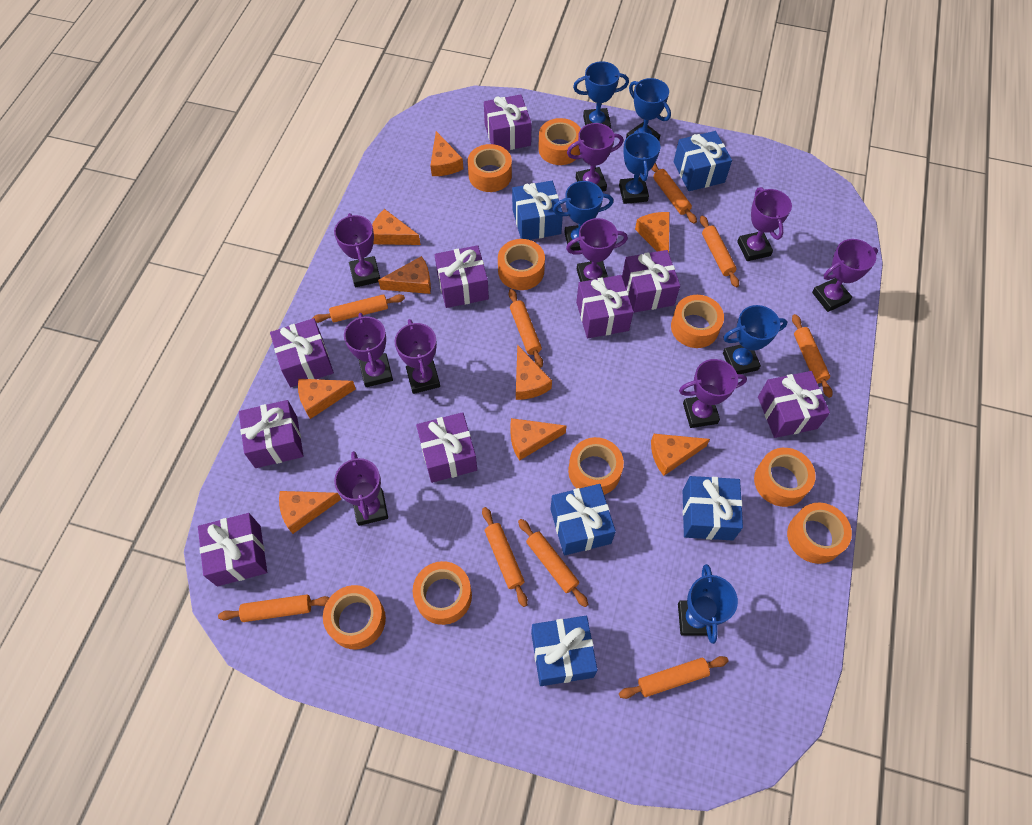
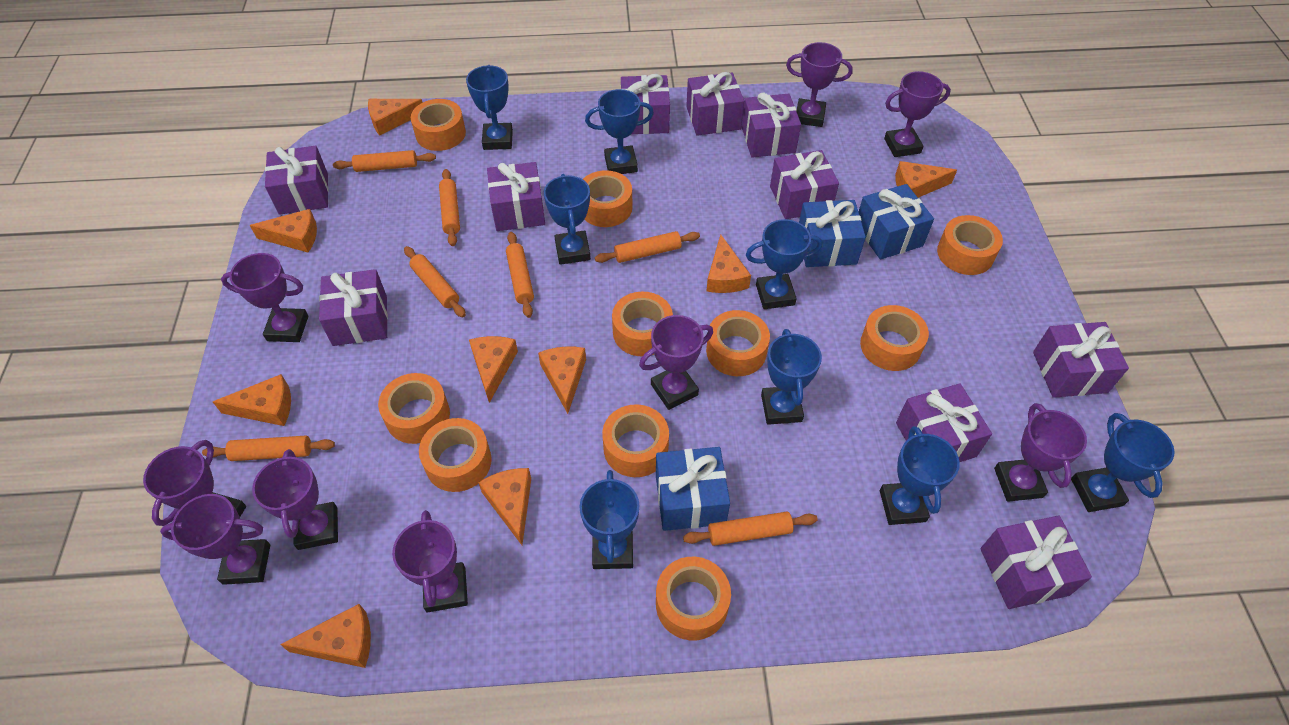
blue gift: 5 -> 3
blue trophy: 6 -> 8
orange rolling pin: 9 -> 7
orange tape: 9 -> 10
purple gift: 9 -> 10

